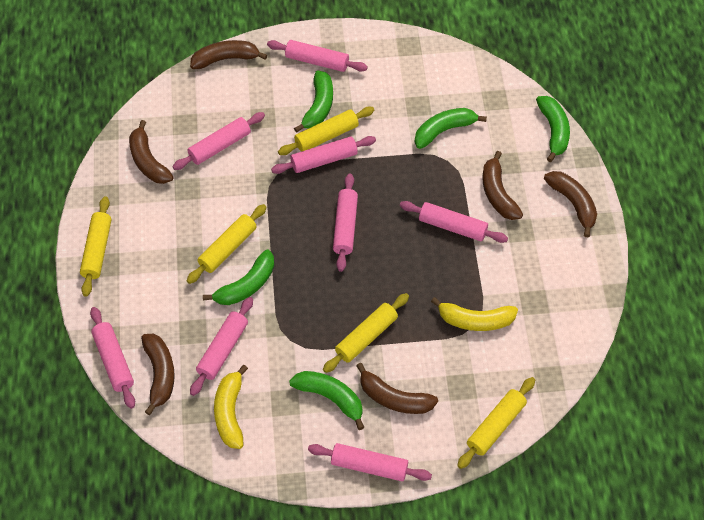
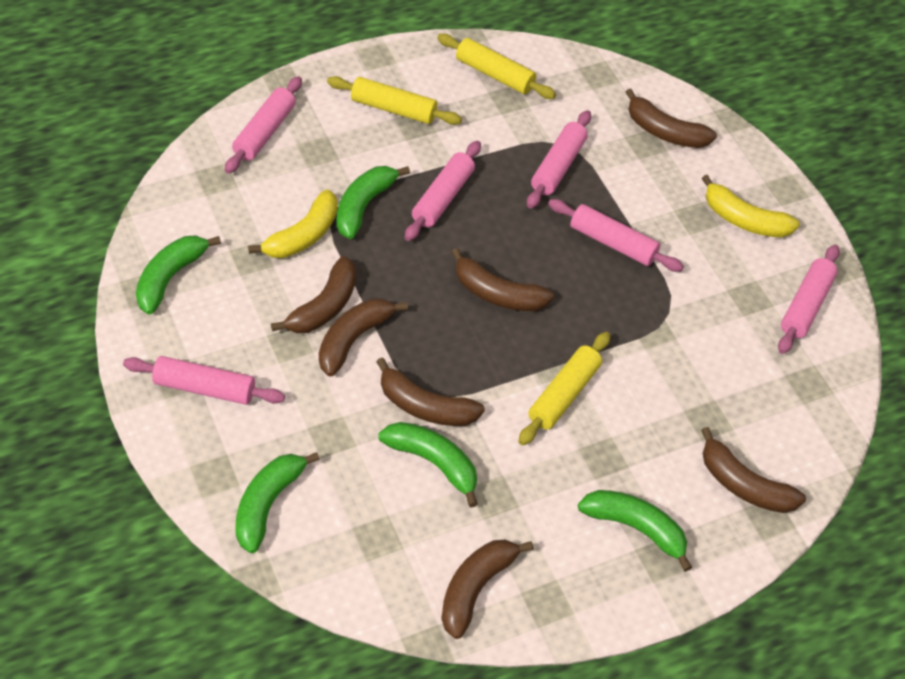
brown banana: 6 -> 7
pink rolling pin: 8 -> 6
yellow rolling pin: 5 -> 3

